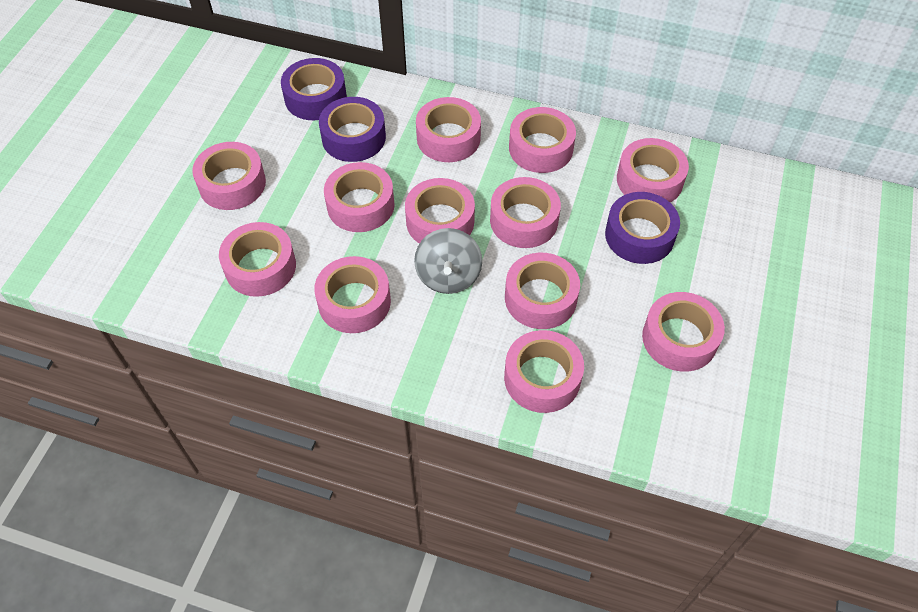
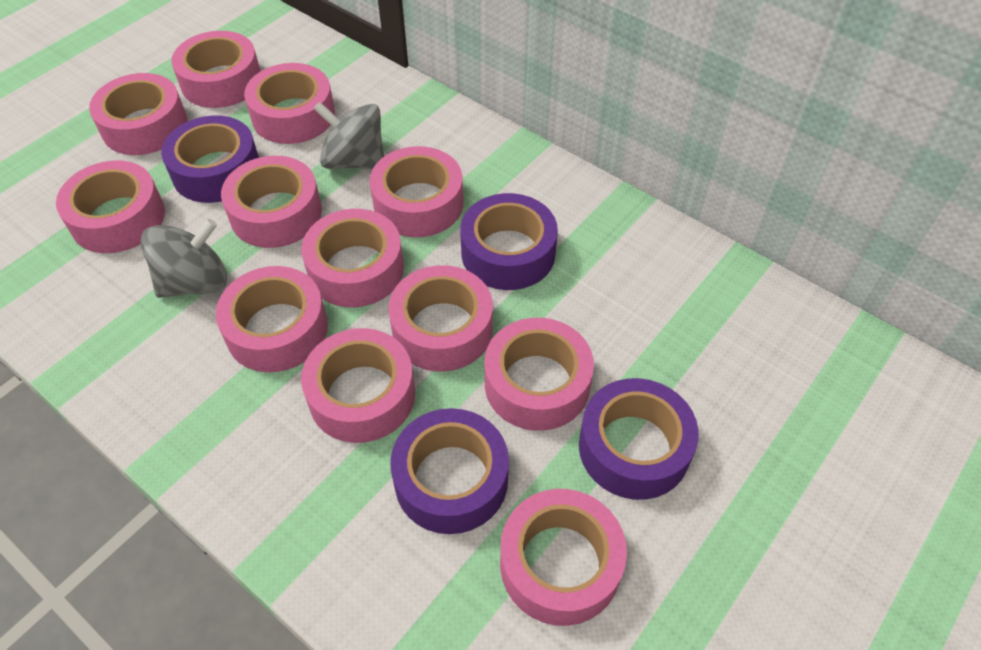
grey spinning top: 1 -> 2
purple tape: 3 -> 4

